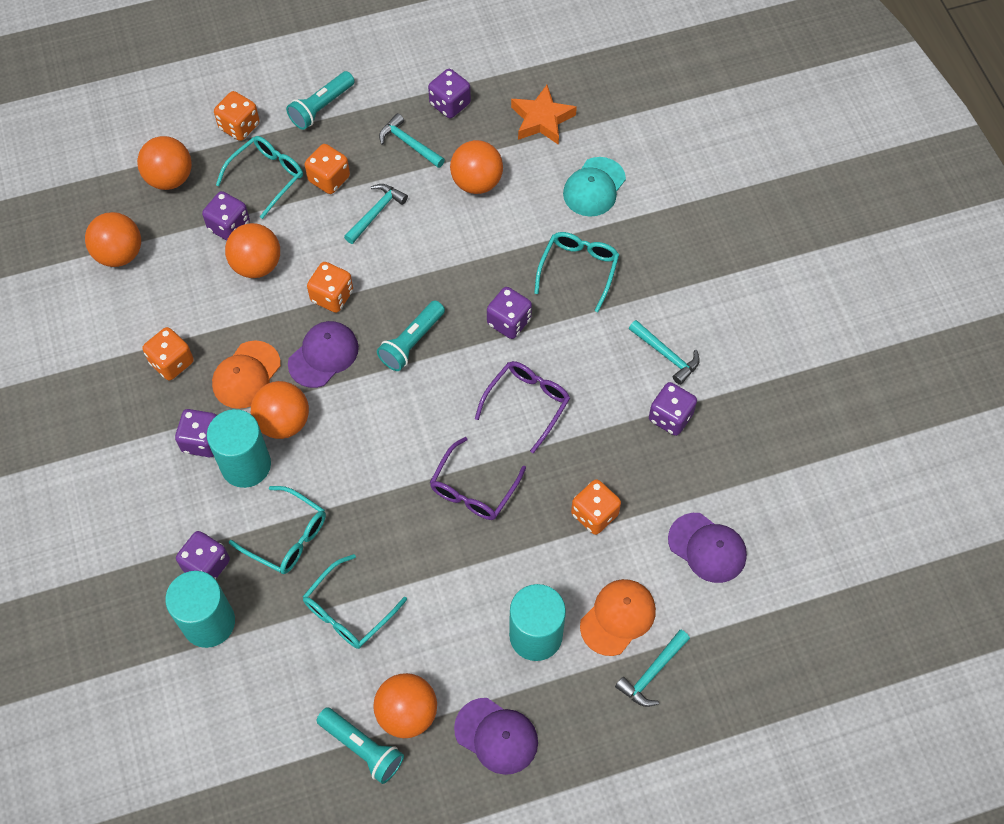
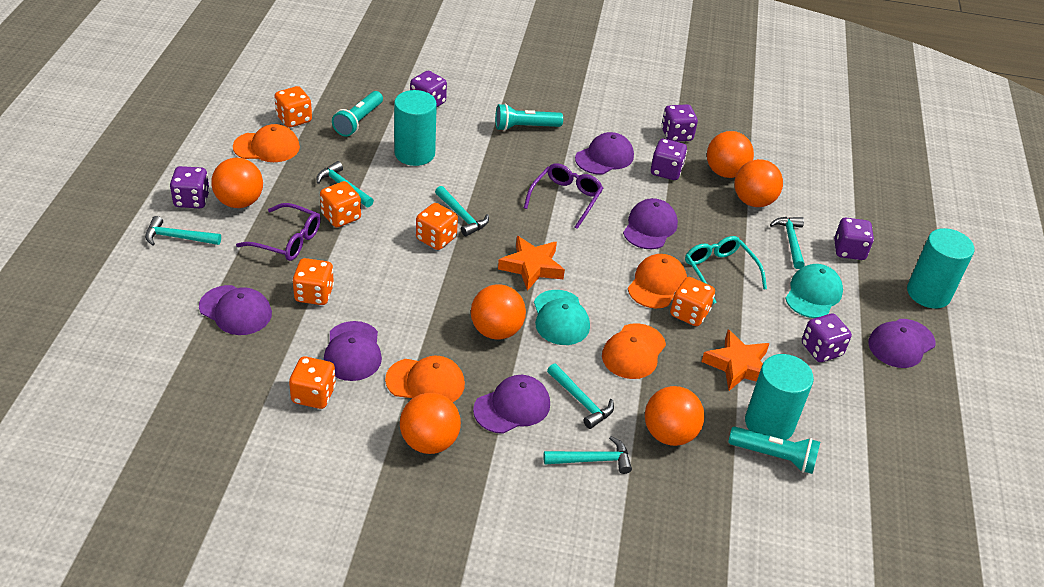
orange cap: 2 -> 4
orange dice: 5 -> 6
orange star: 1 -> 2
purple cap: 3 -> 6
turquoise cap: 1 -> 2
turquoise glasses: 4 -> 1
turquoise hammer: 4 -> 6

